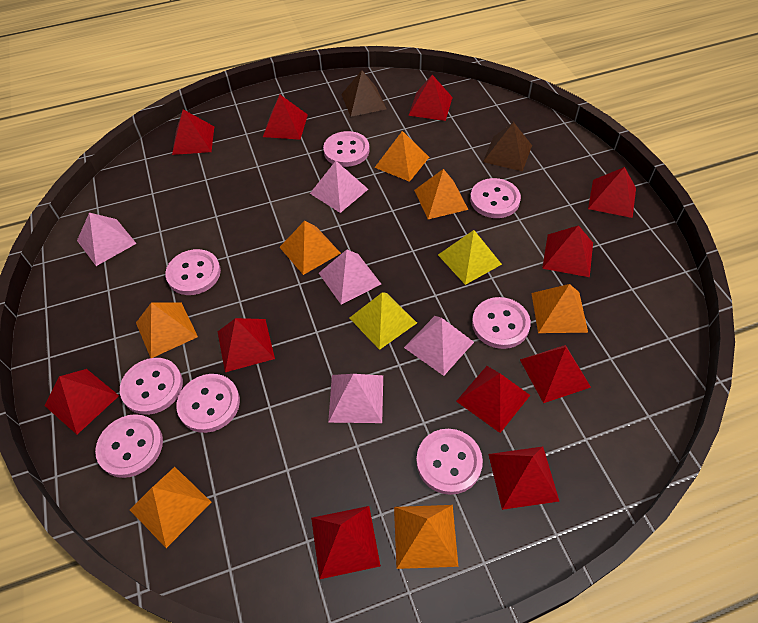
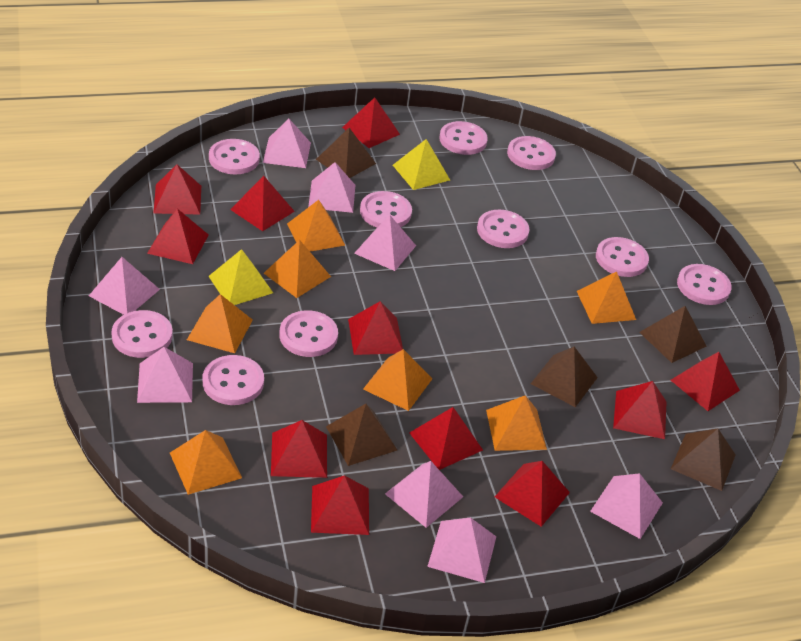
brown pyramid: 2 -> 5
pink button: 8 -> 10
pink pyramid: 5 -> 8

